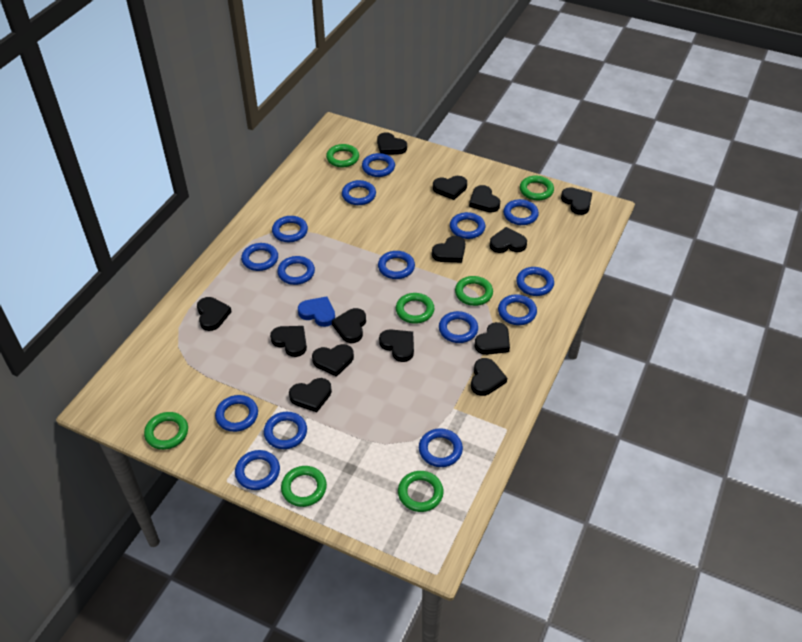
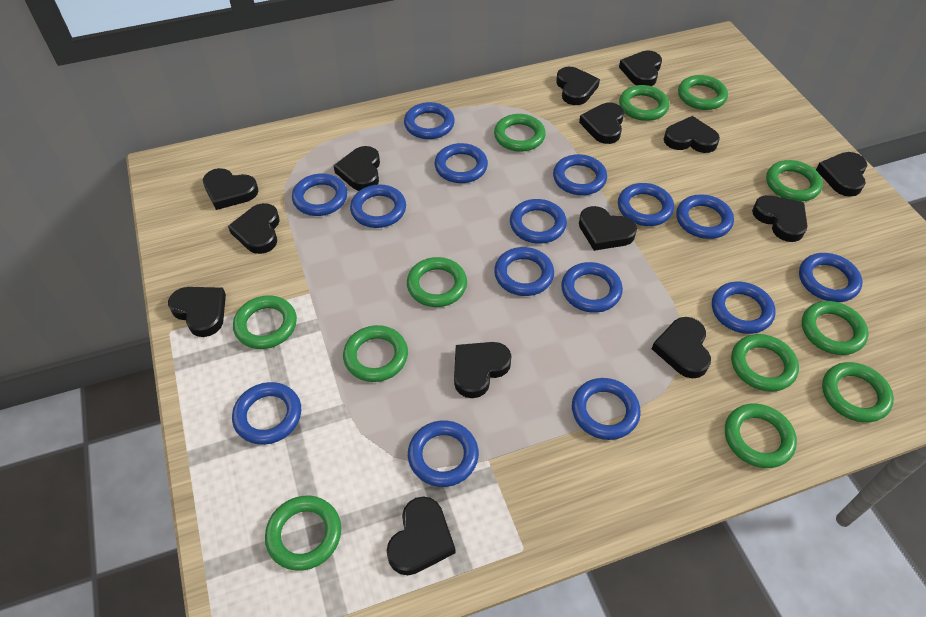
blue heart: 1 -> 0
green ring: 7 -> 12

